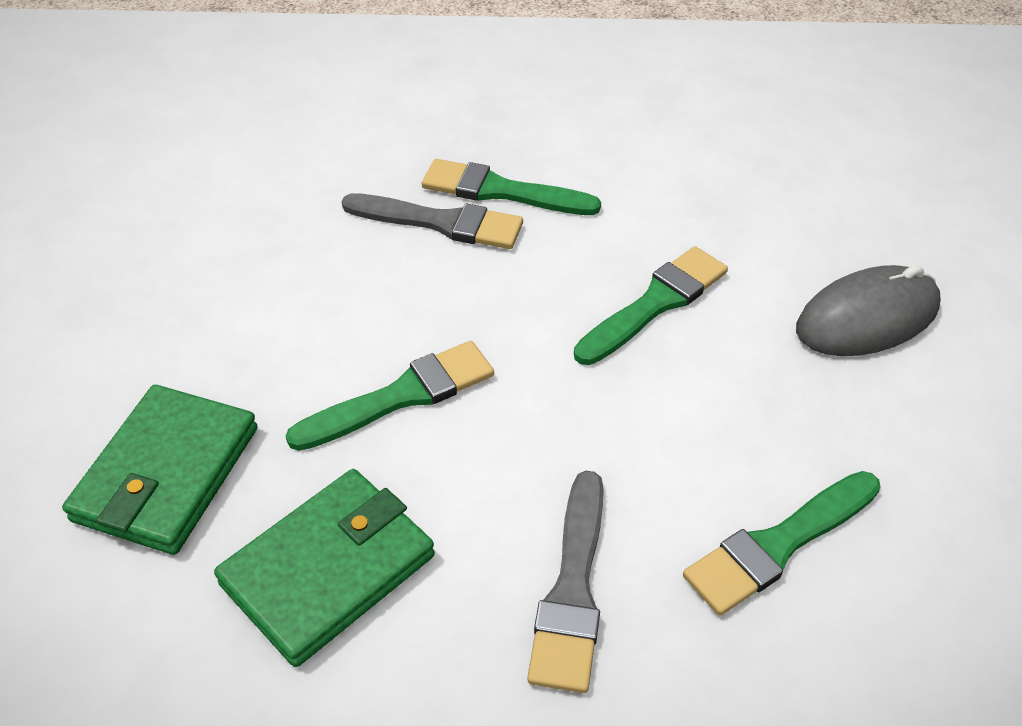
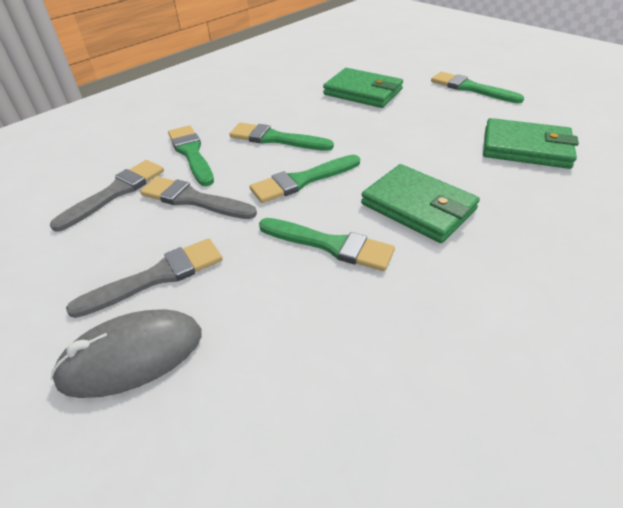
green brush: 4 -> 5
green wallet: 2 -> 3
grey brush: 2 -> 3

